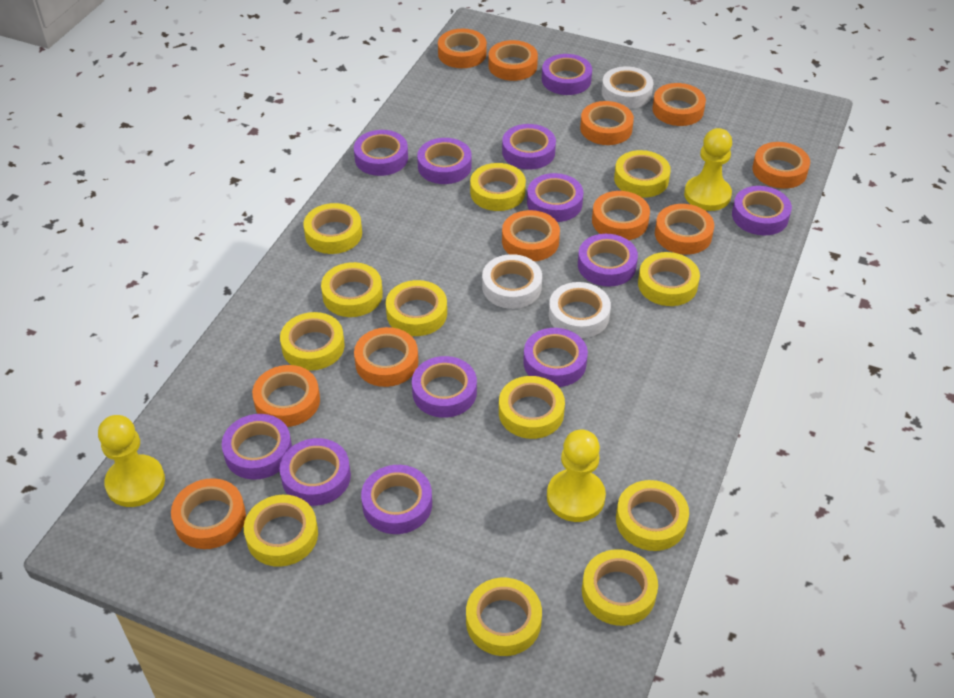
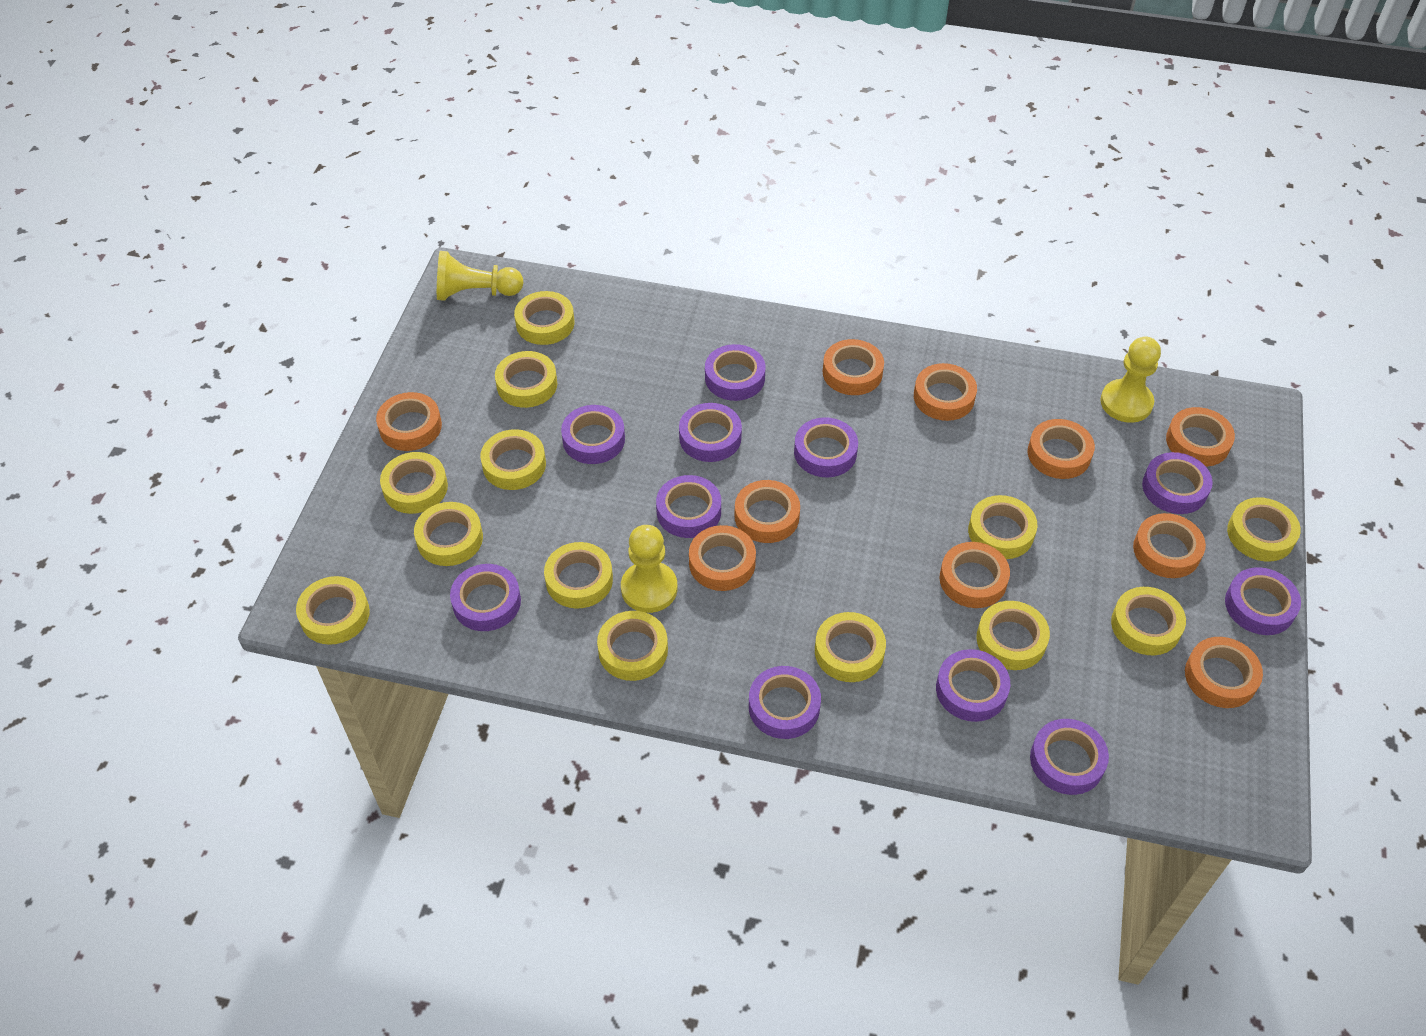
orange tape: 11 -> 10
purple tape: 12 -> 11
white tape: 3 -> 0
yellow tape: 12 -> 13

